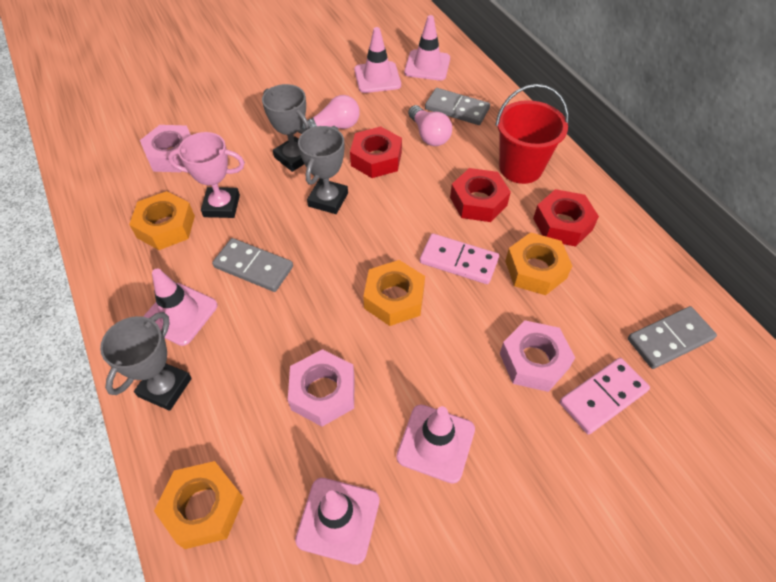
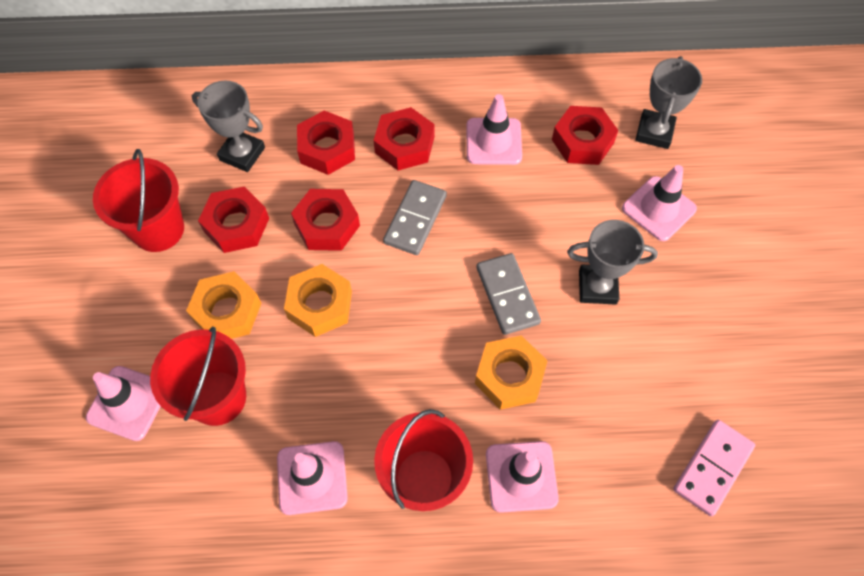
grey domino: 3 -> 2
orange nut: 4 -> 3
pink domino: 2 -> 1
pink light bulb: 2 -> 0
pink nut: 3 -> 0
pink trophy: 1 -> 0
red bucket: 1 -> 3
red nut: 3 -> 5

